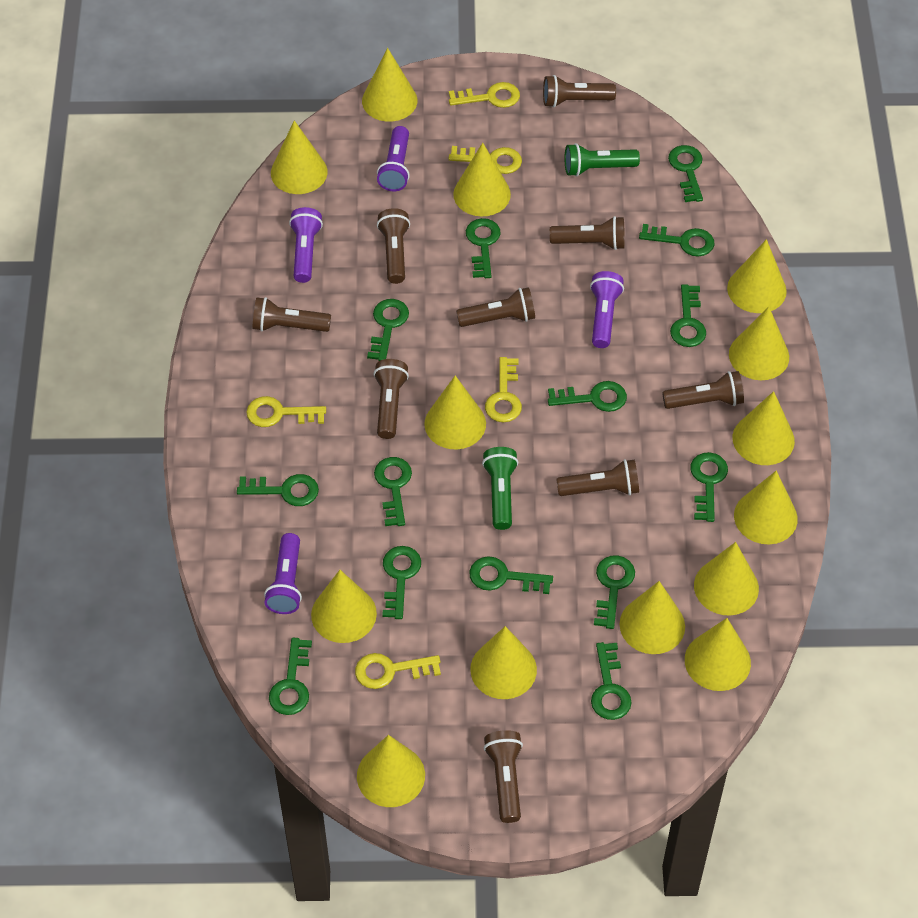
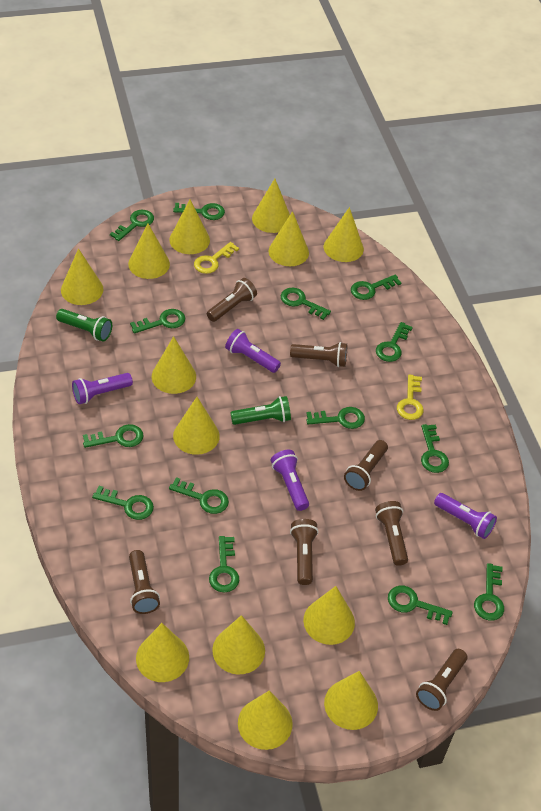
brown flashlight: 9 -> 7
yellow cone: 14 -> 13
yellow key: 5 -> 2

